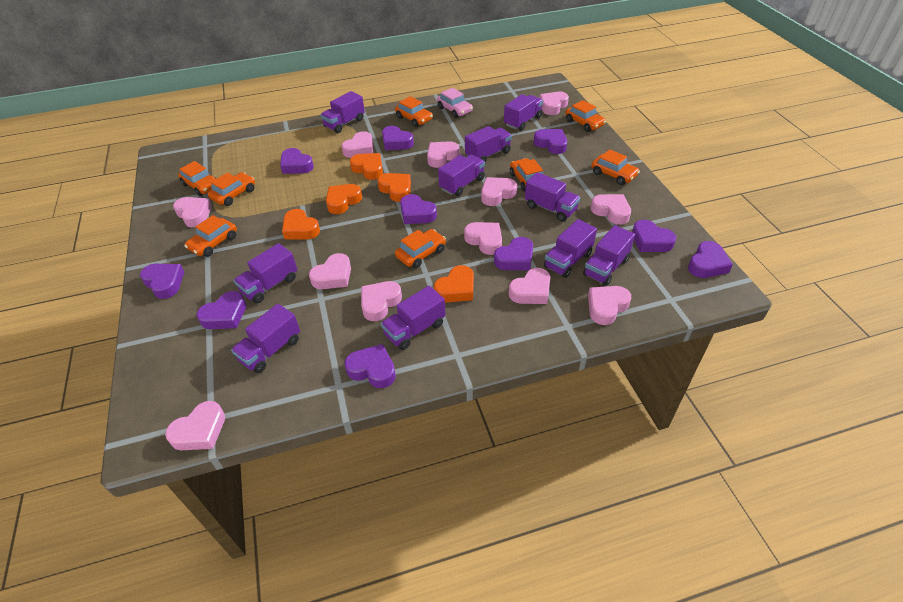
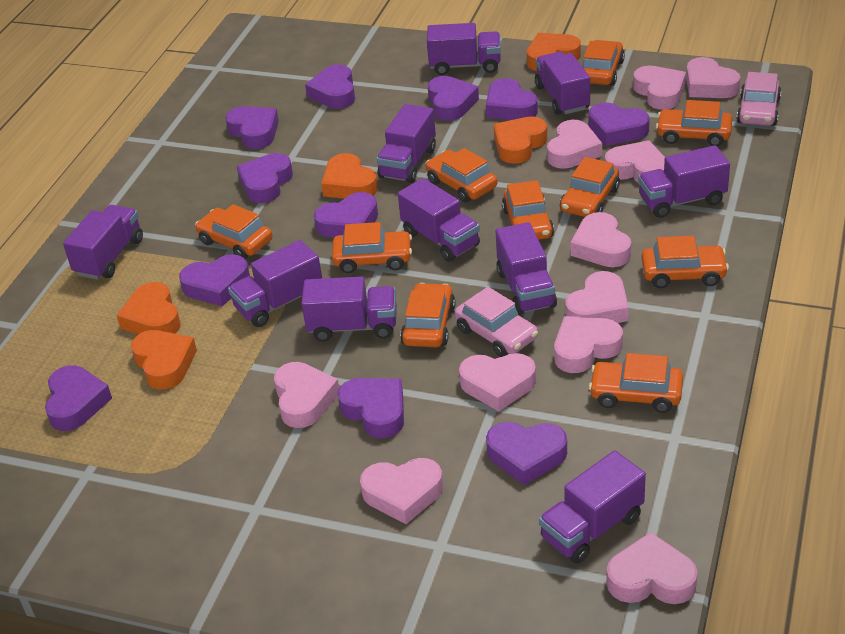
orange car: 8 -> 10
pink car: 1 -> 2
pink heart: 12 -> 11
purple heart: 10 -> 11

